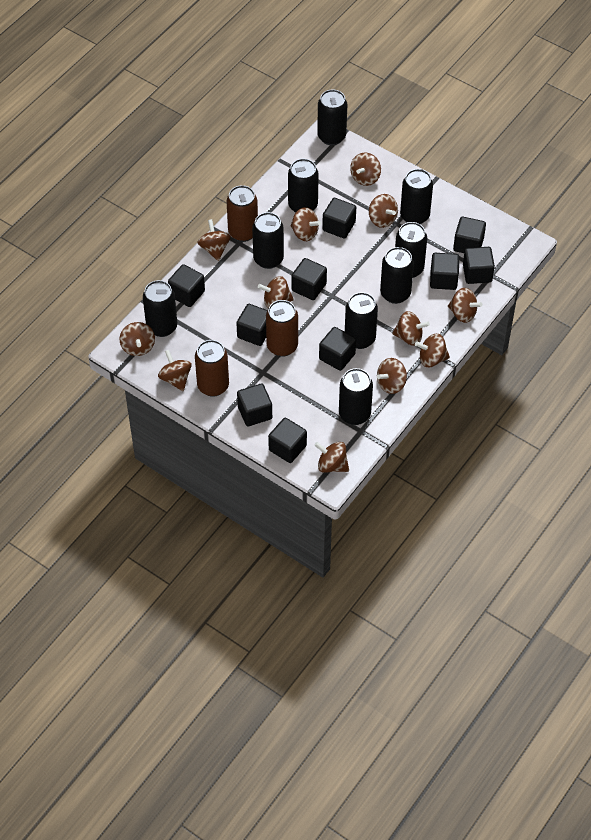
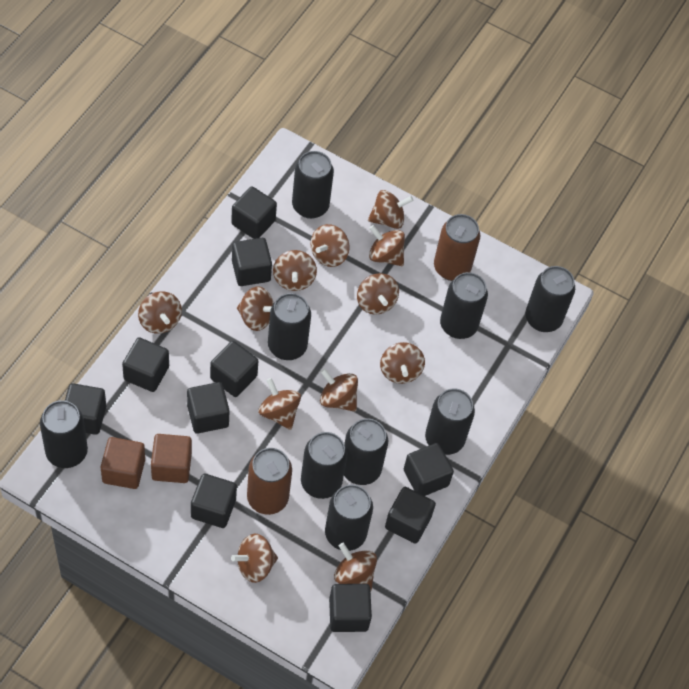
brown can: 3 -> 2
brown cube: 0 -> 2

